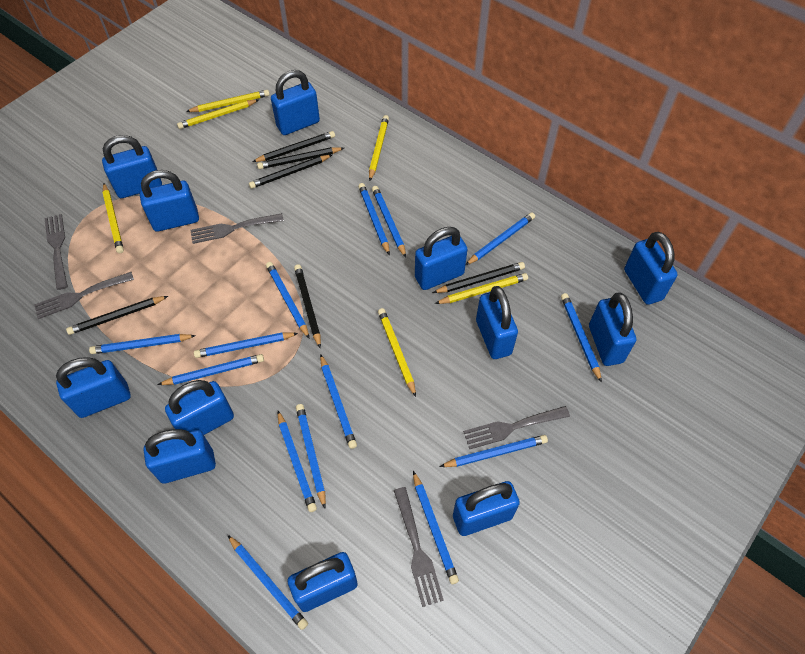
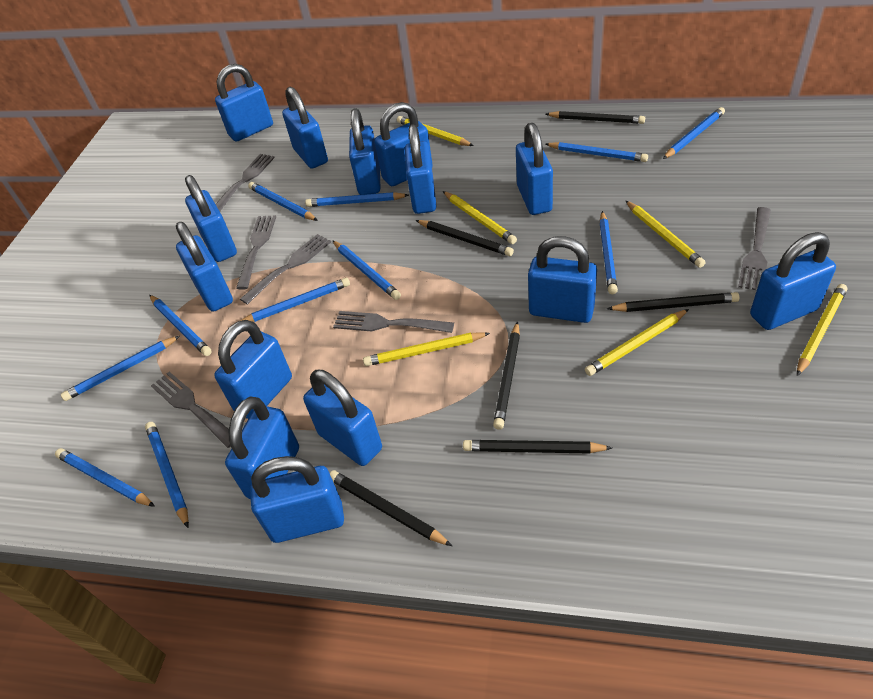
blue padlock: 12 -> 14
blue pencil: 14 -> 11
grey fork: 5 -> 6

